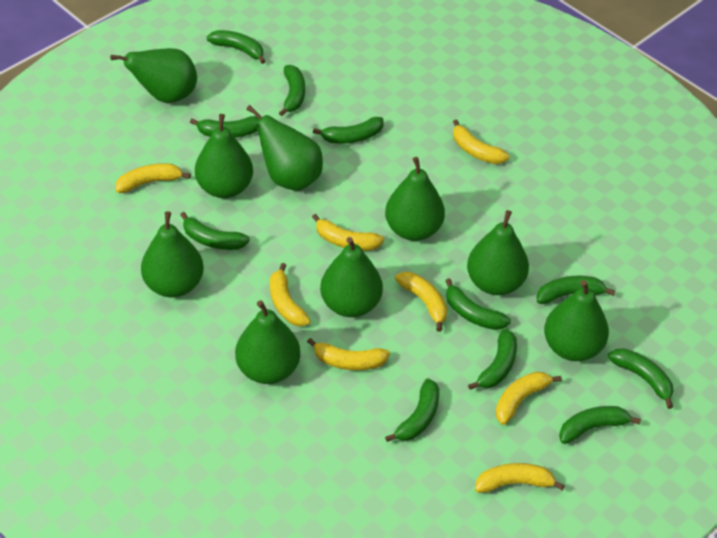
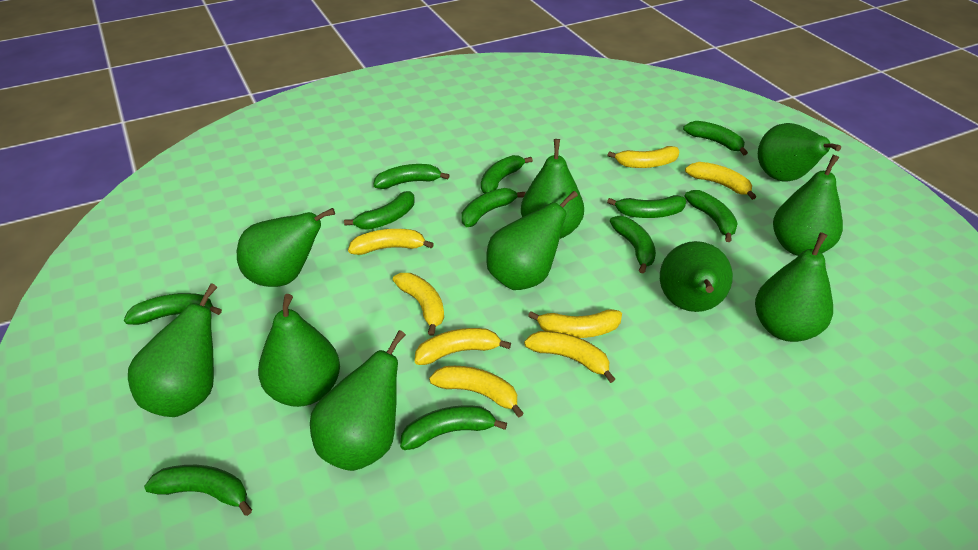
green pear: 9 -> 10

